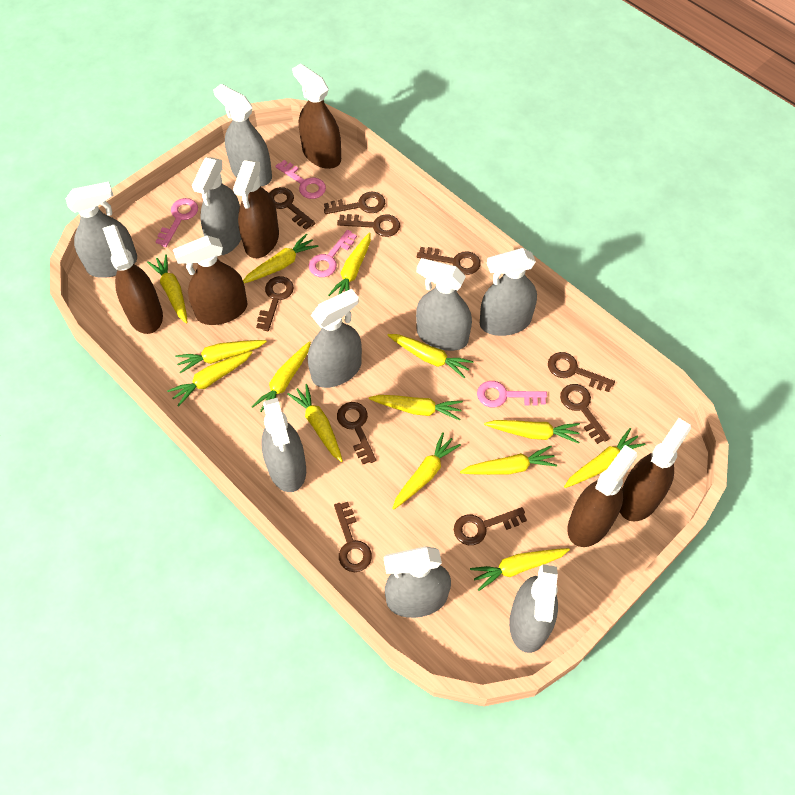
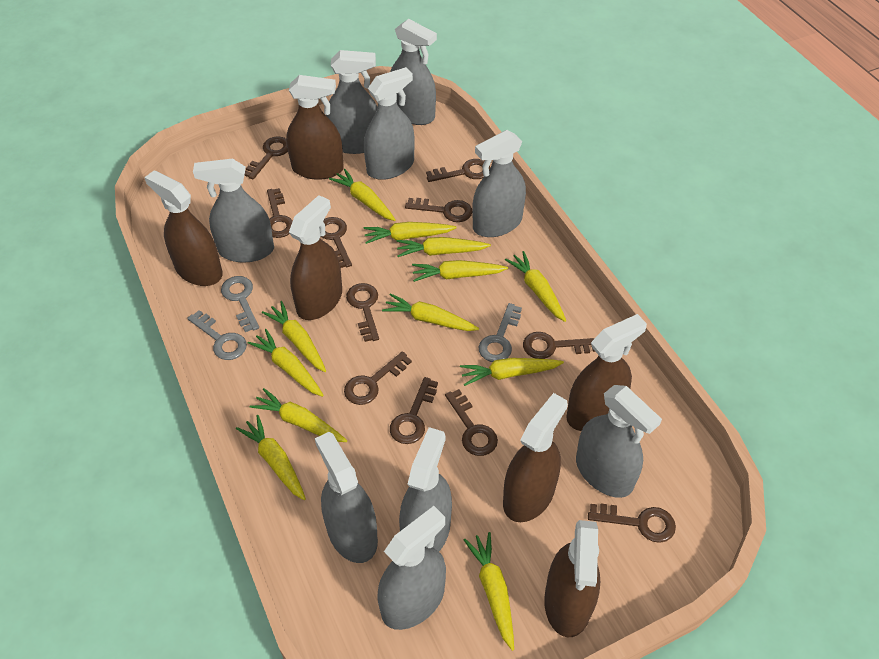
brown key: 10 -> 11
grey key: 0 -> 3
pink key: 4 -> 0
yellow carrot: 14 -> 12

